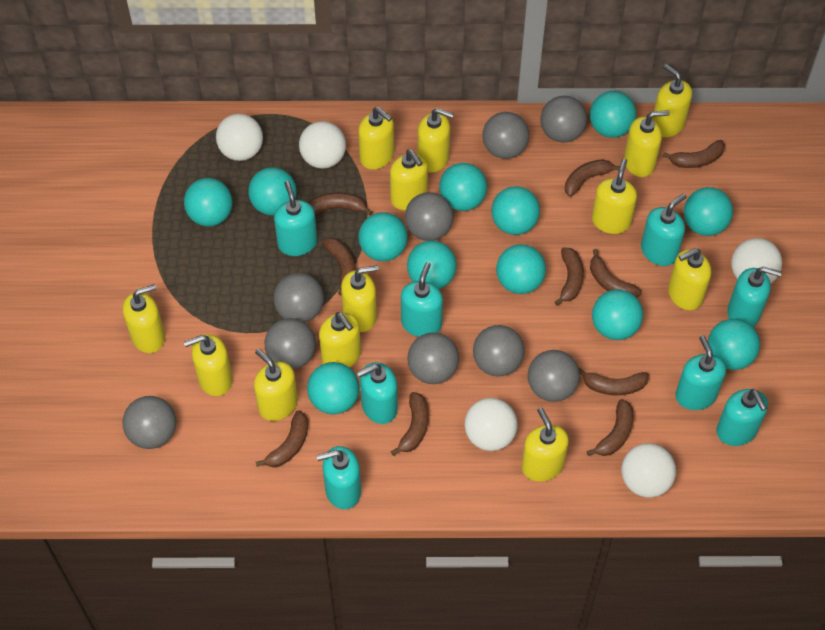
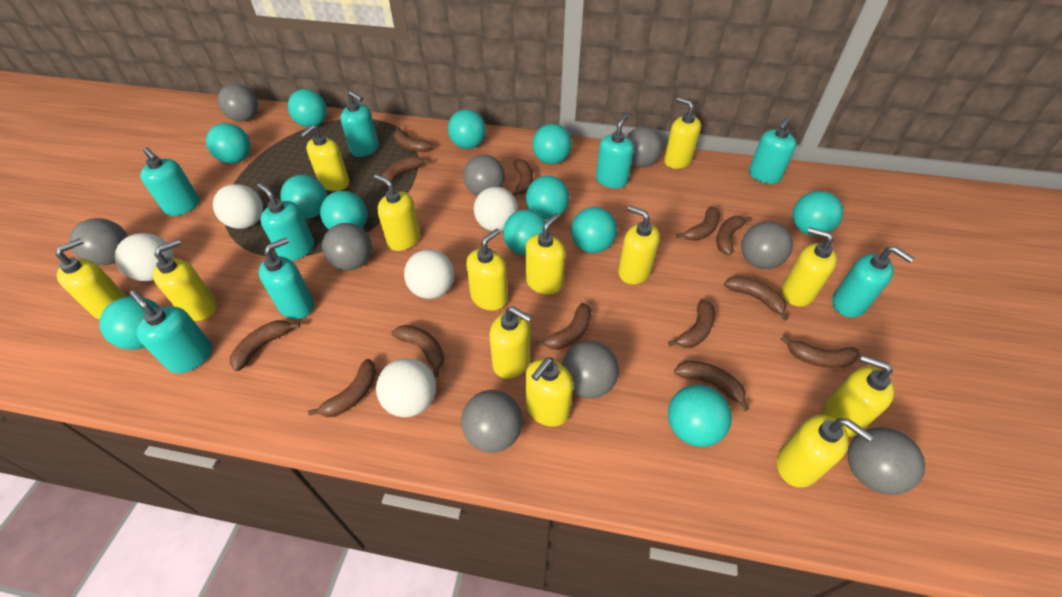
brown banana: 10 -> 13

